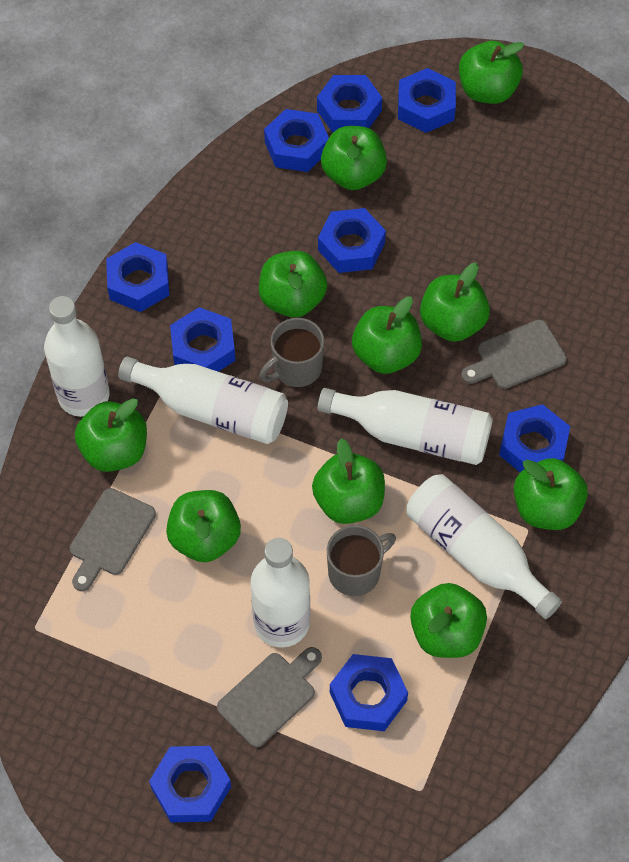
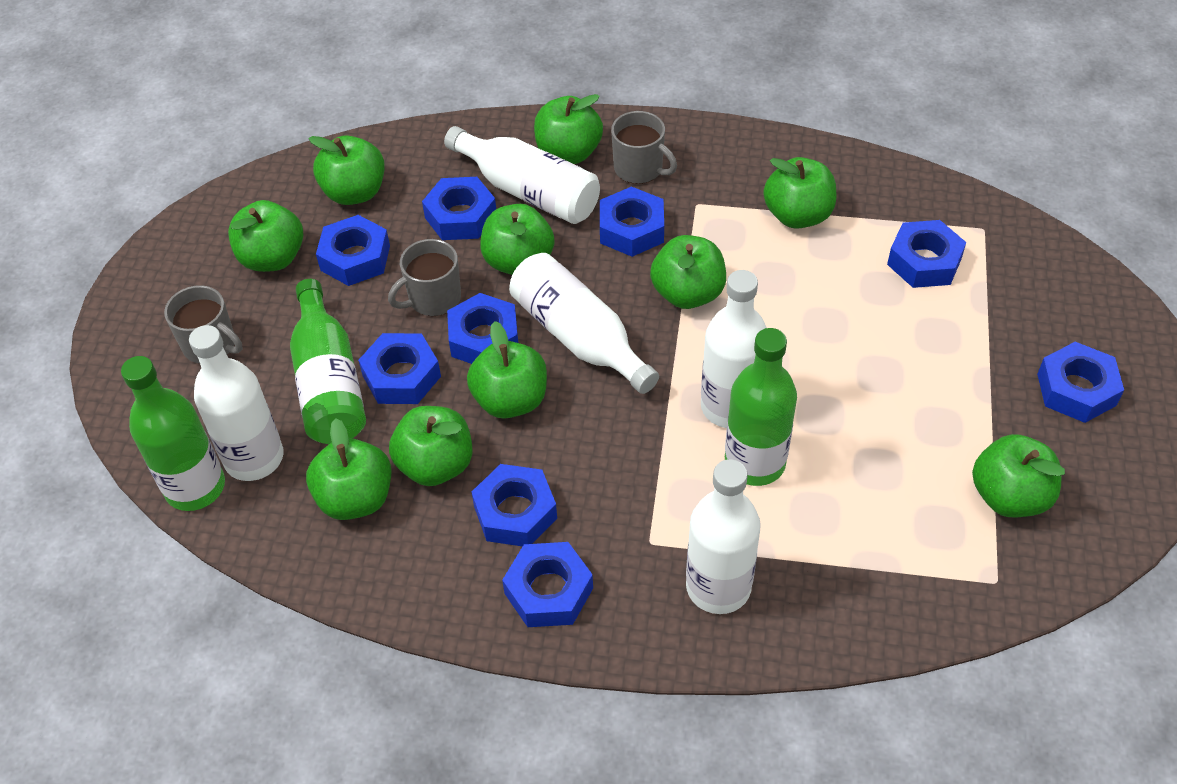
green bottle: 0 -> 3
grey cutting board: 3 -> 0
grey mug: 2 -> 3

